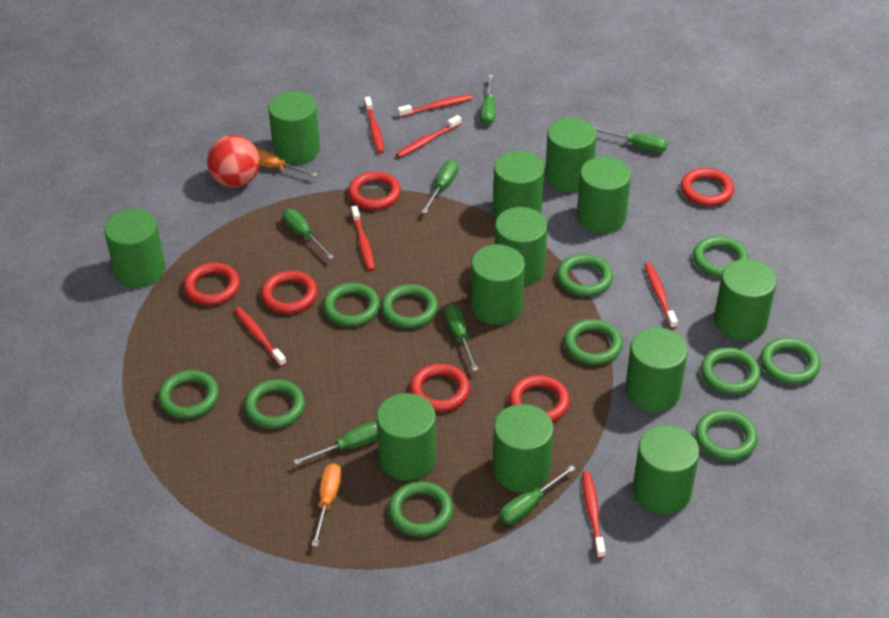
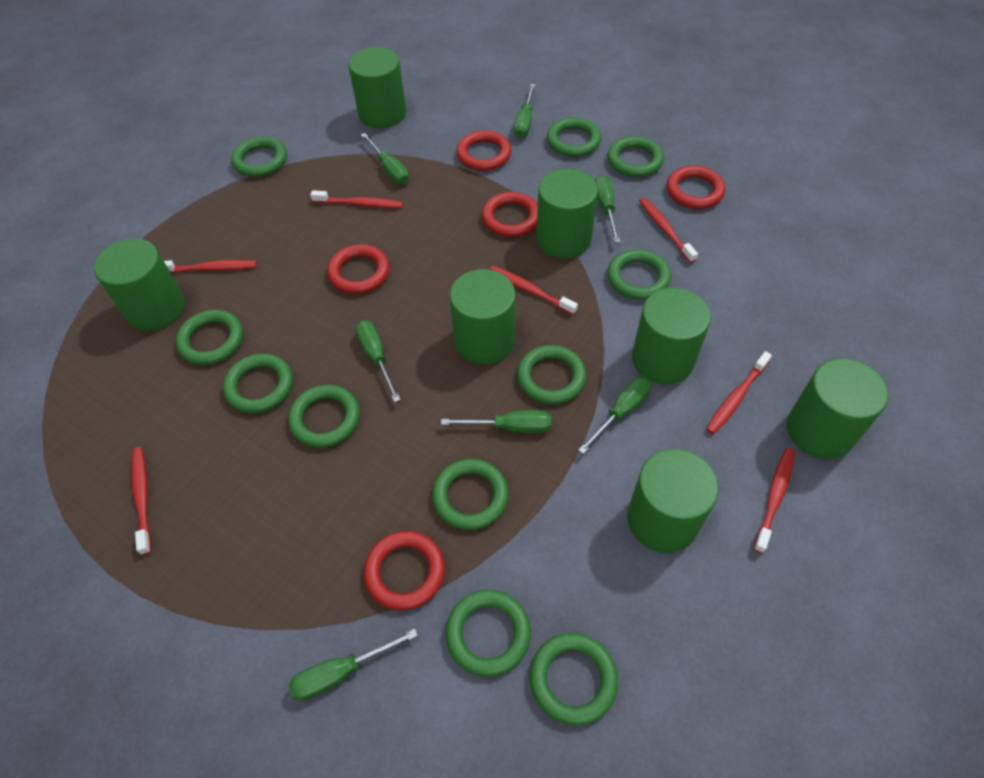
green cylinder: 12 -> 7
orange screwdriver: 2 -> 0
red ball: 1 -> 0
red ring: 6 -> 5

